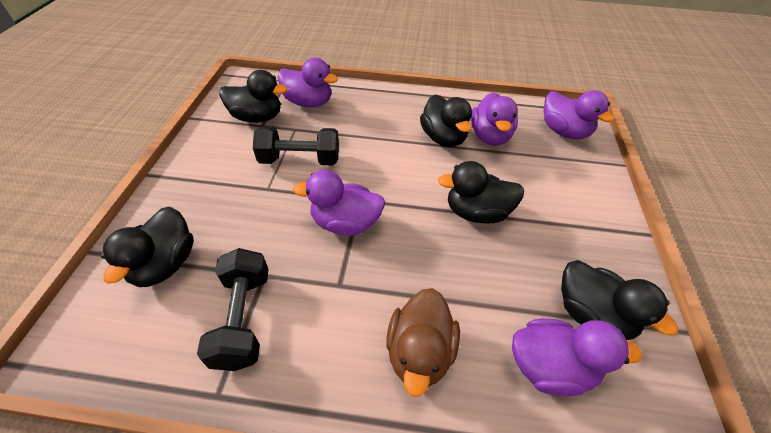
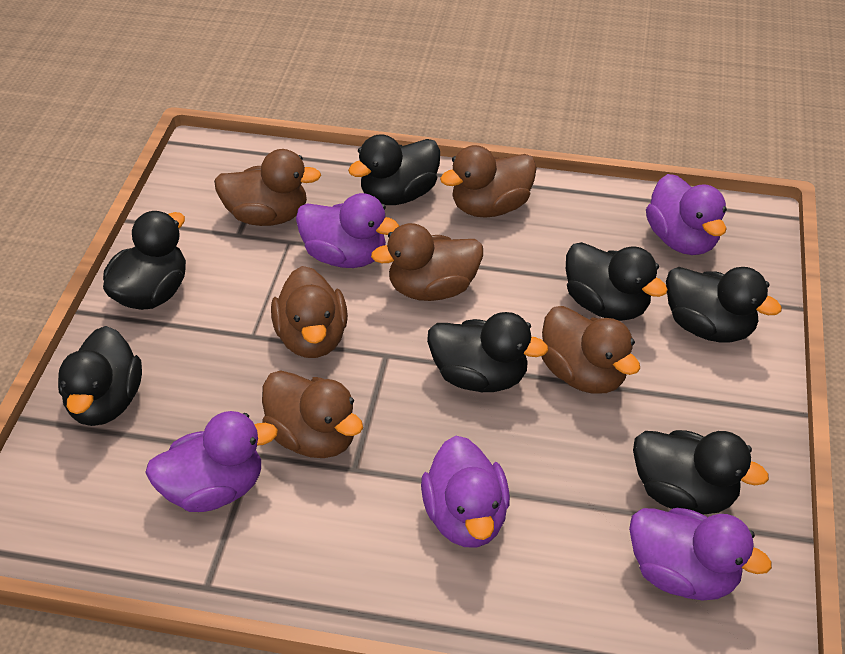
black duck: 5 -> 7
black dumbbell: 2 -> 0
brown duck: 1 -> 6

